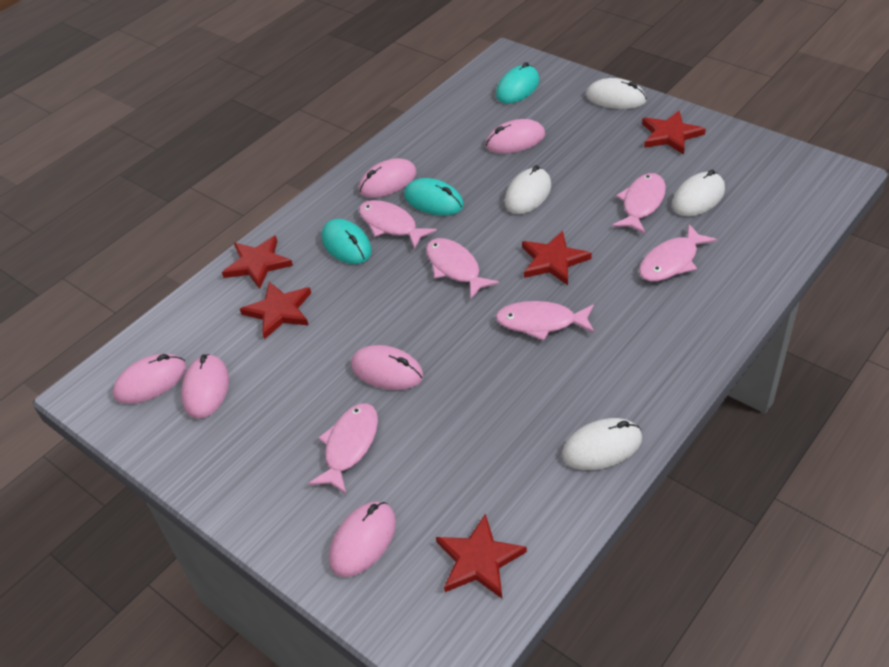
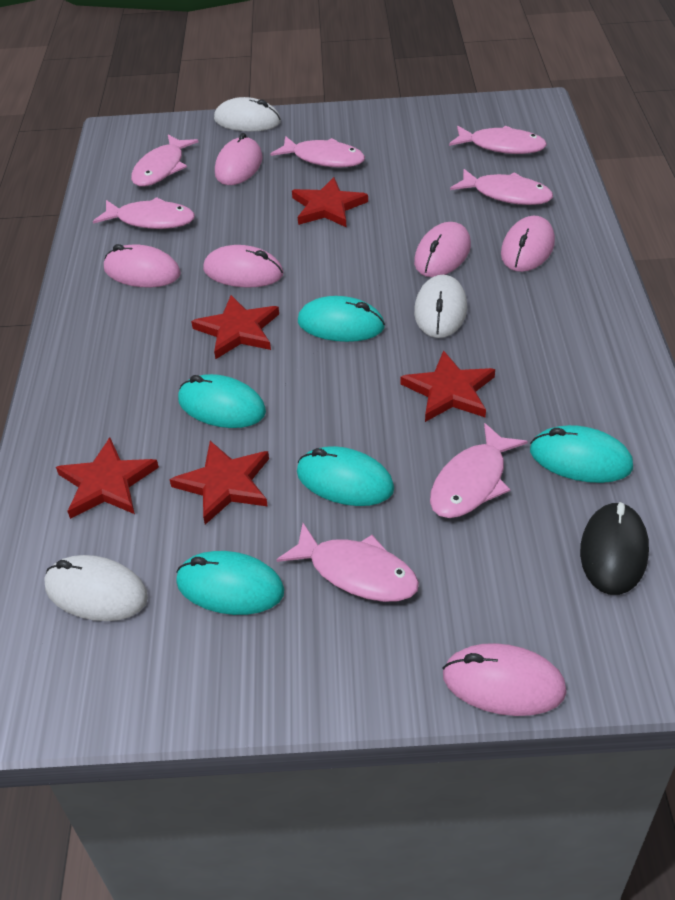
black mouse: 0 -> 1
pink fish: 6 -> 7
turquoise mouse: 3 -> 5
white mouse: 4 -> 3

